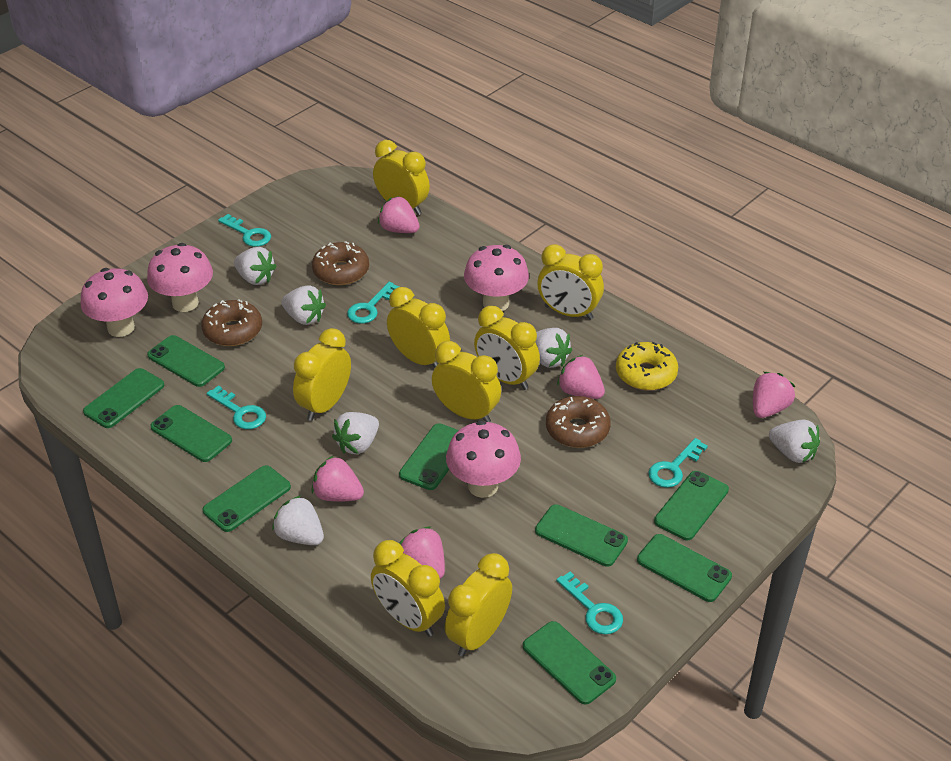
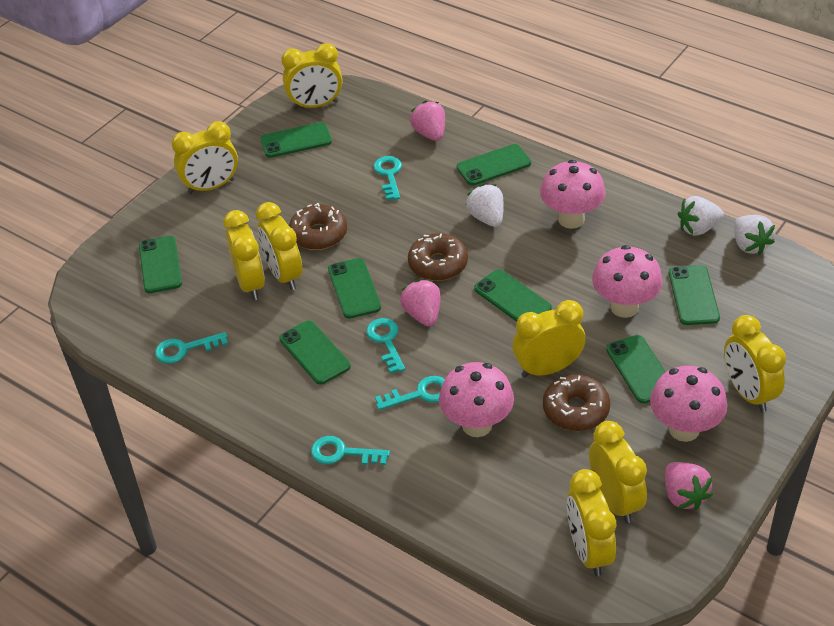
green phone: 9 -> 8
pink strawberry: 5 -> 3
white strawberry: 6 -> 3
yellow donut: 1 -> 0

